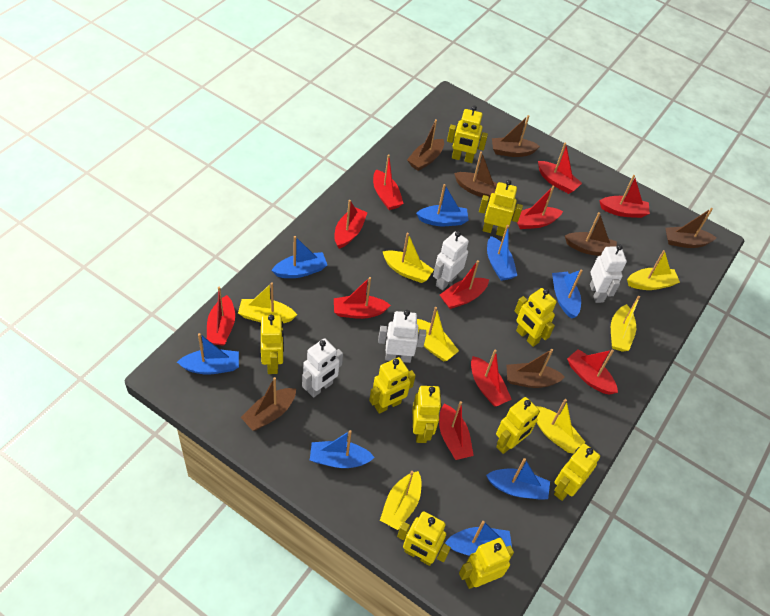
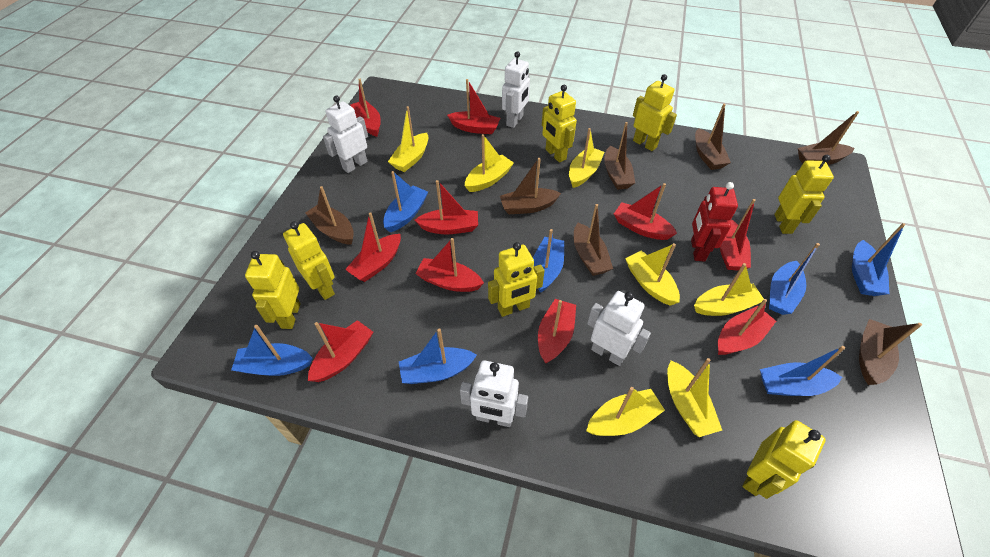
blue boat: 8 -> 7
red boat: 11 -> 10
red robot: 0 -> 1
yellow robot: 10 -> 7

